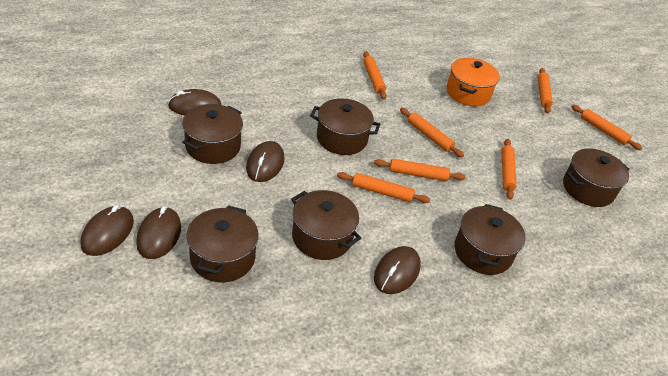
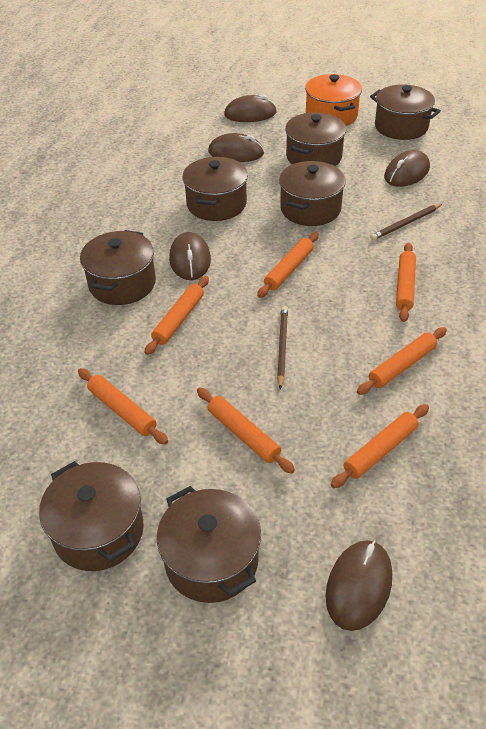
brown pencil: 0 -> 2
brown pot: 6 -> 7

